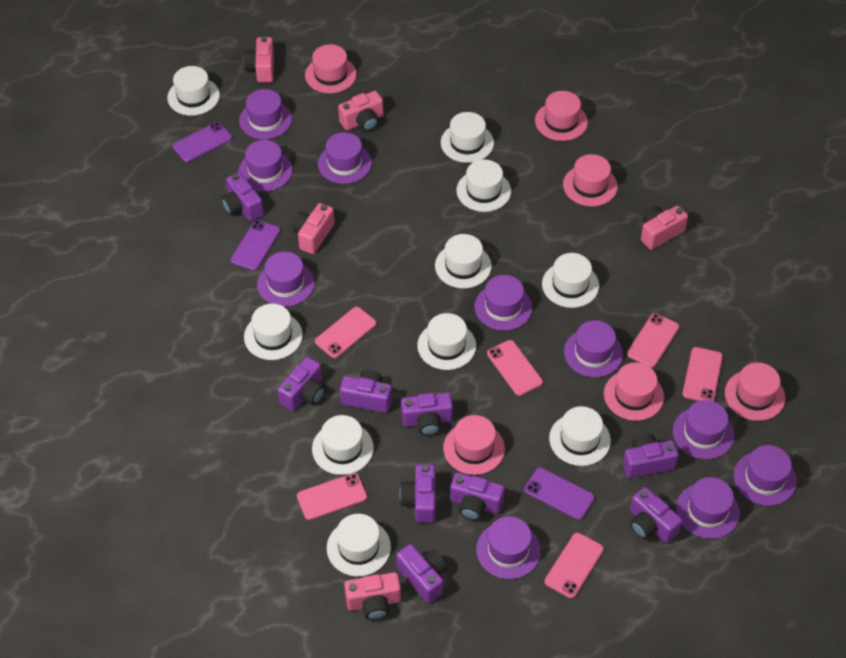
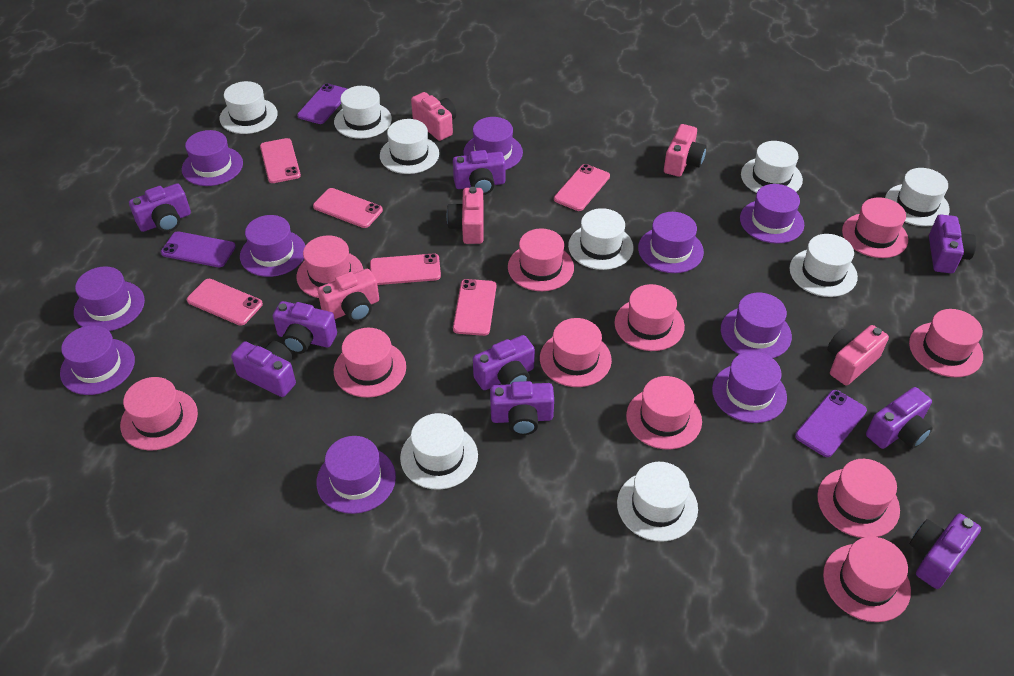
pink hat: 6 -> 11
white hat: 10 -> 9

